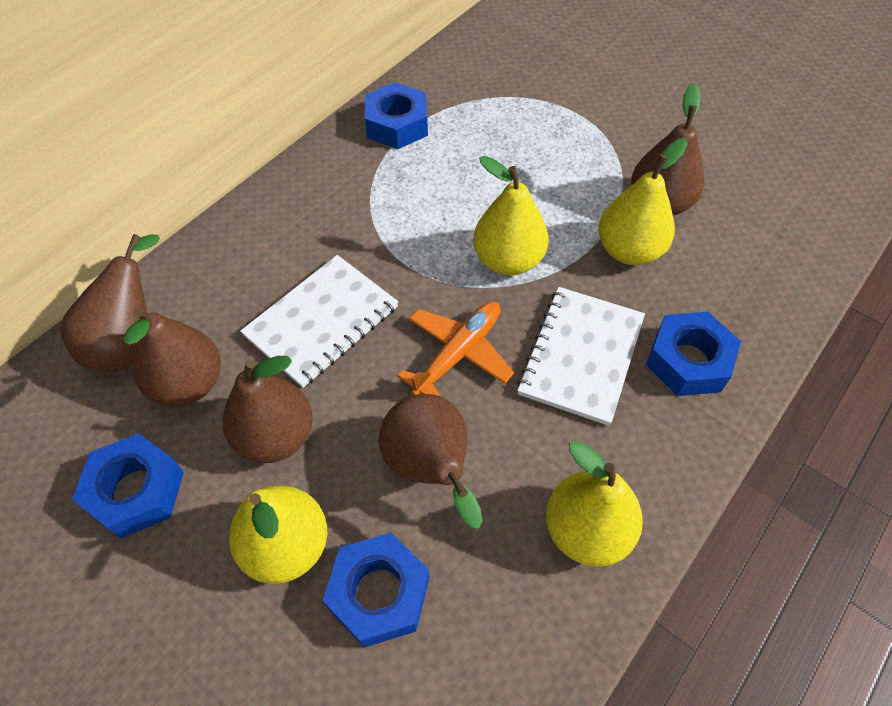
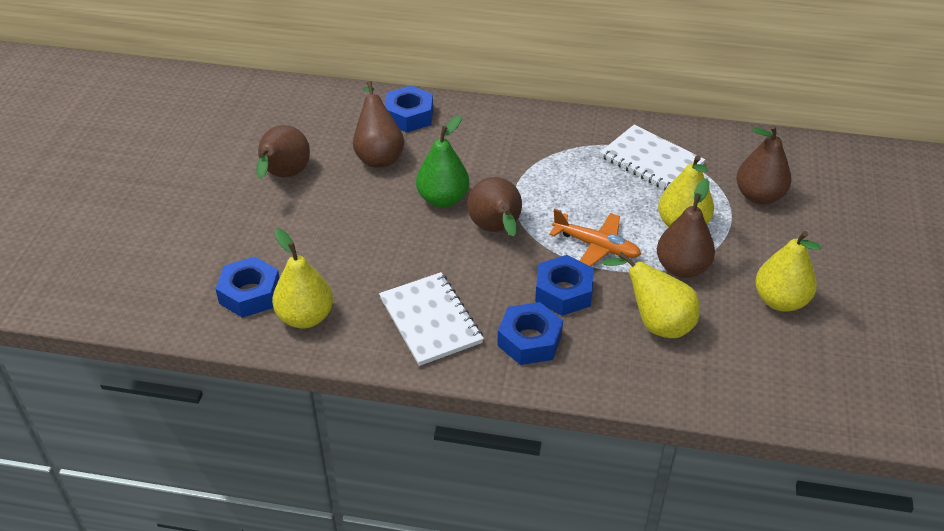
green pear: 0 -> 1

